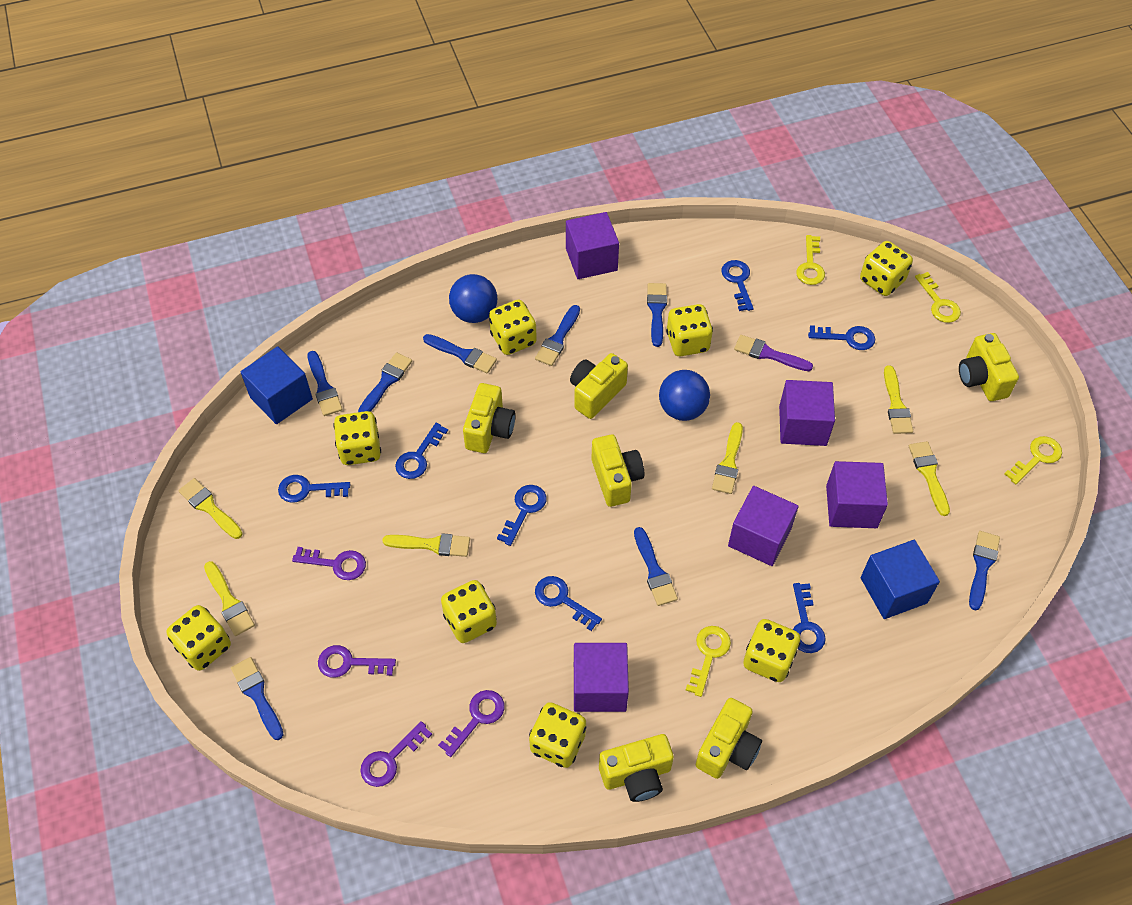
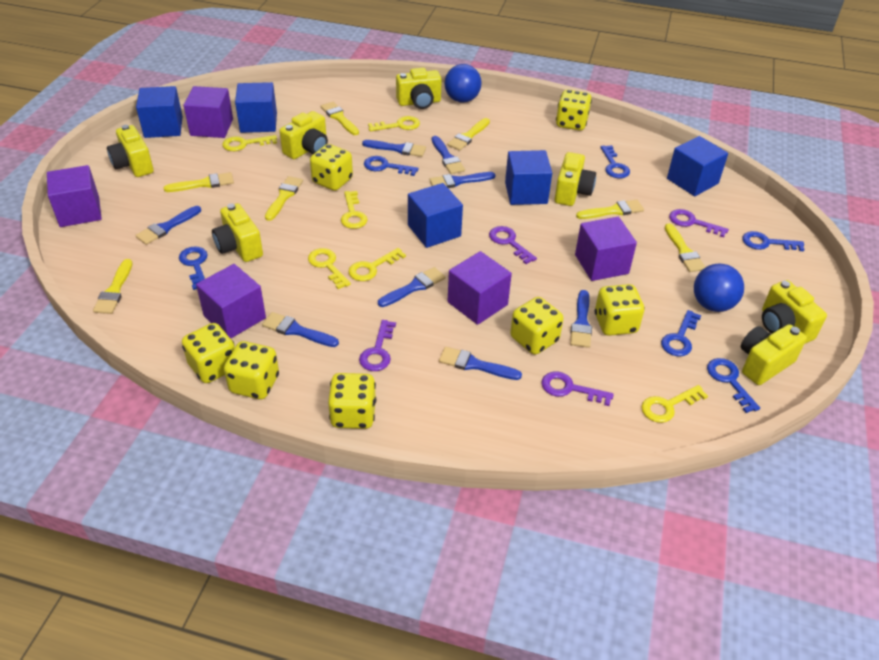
blue cube: 2 -> 5
blue key: 7 -> 6
purple brush: 1 -> 0
yellow brush: 6 -> 7
yellow camera: 6 -> 7
yellow dice: 8 -> 7
yellow key: 4 -> 6

